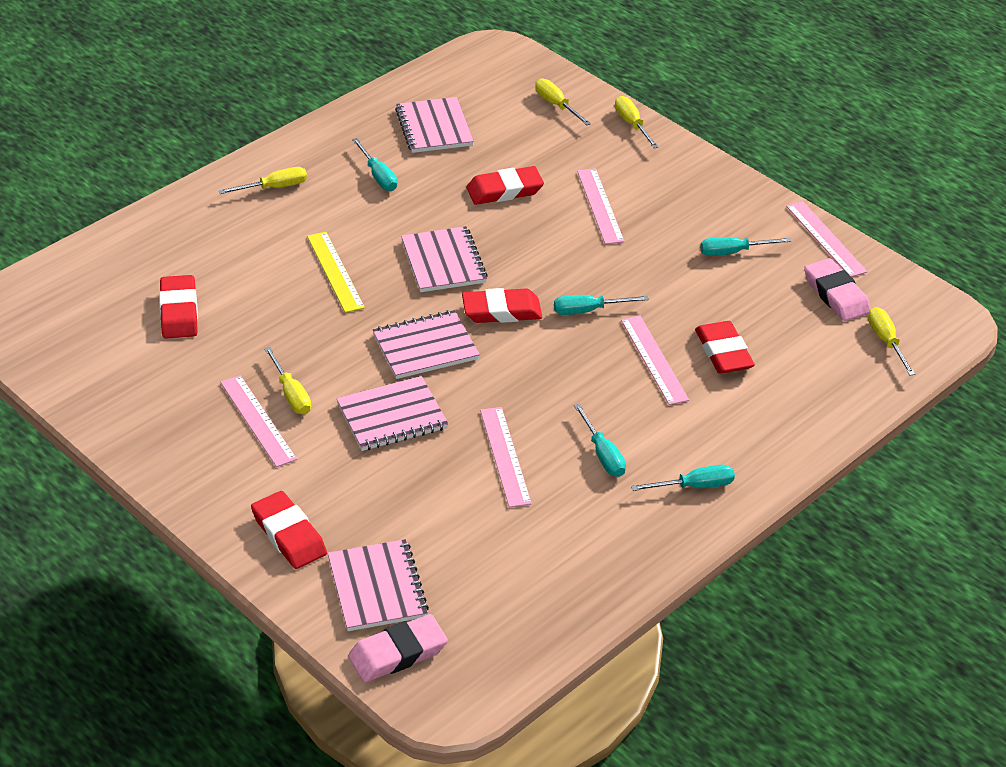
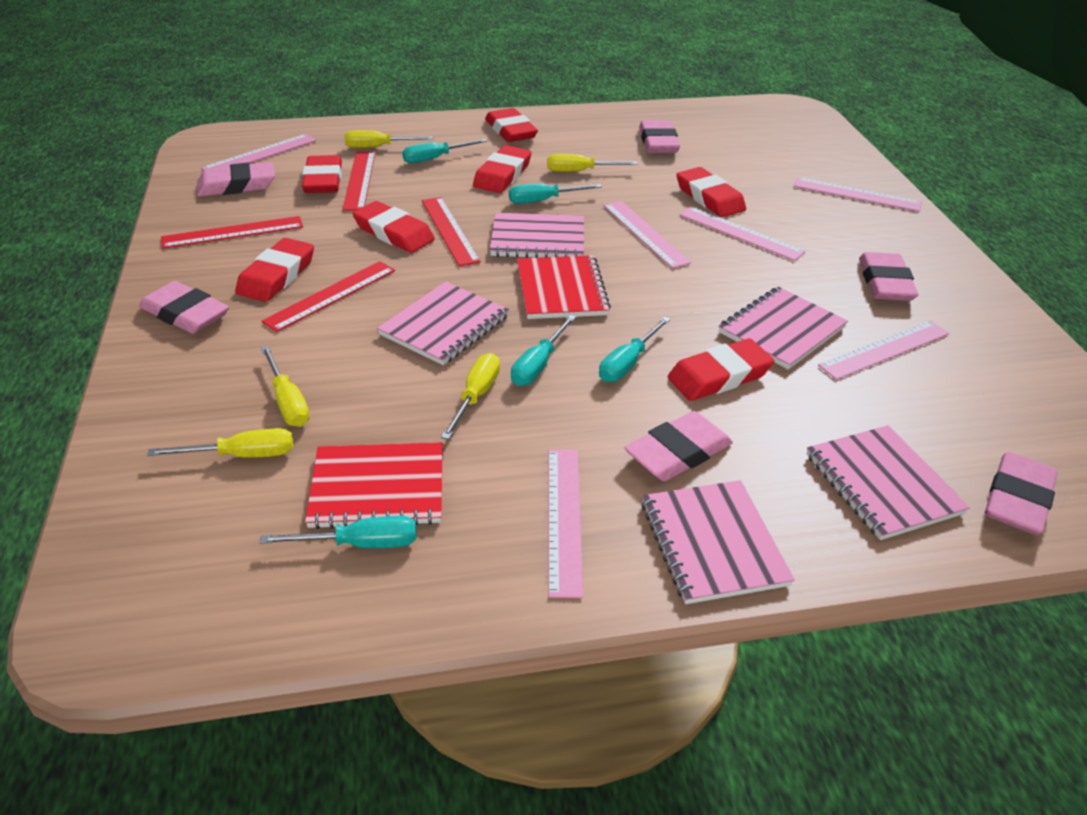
pink eraser: 2 -> 6
pink ruler: 5 -> 6
red eraser: 5 -> 7
red notebook: 0 -> 2
red ruler: 0 -> 4
yellow ruler: 1 -> 0

